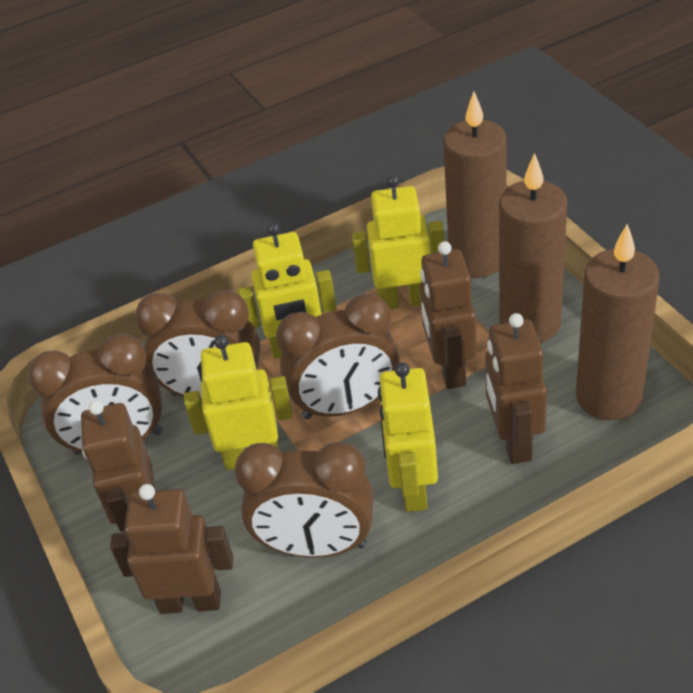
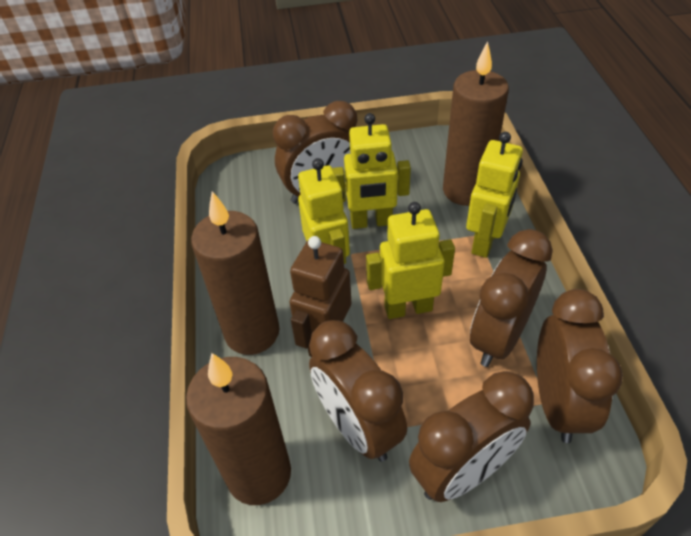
brown clock: 4 -> 5
brown robot: 4 -> 1

